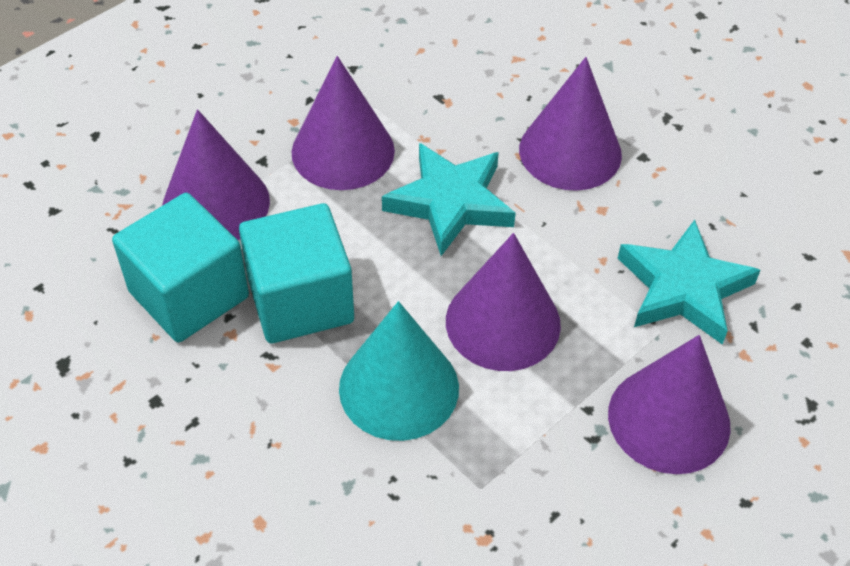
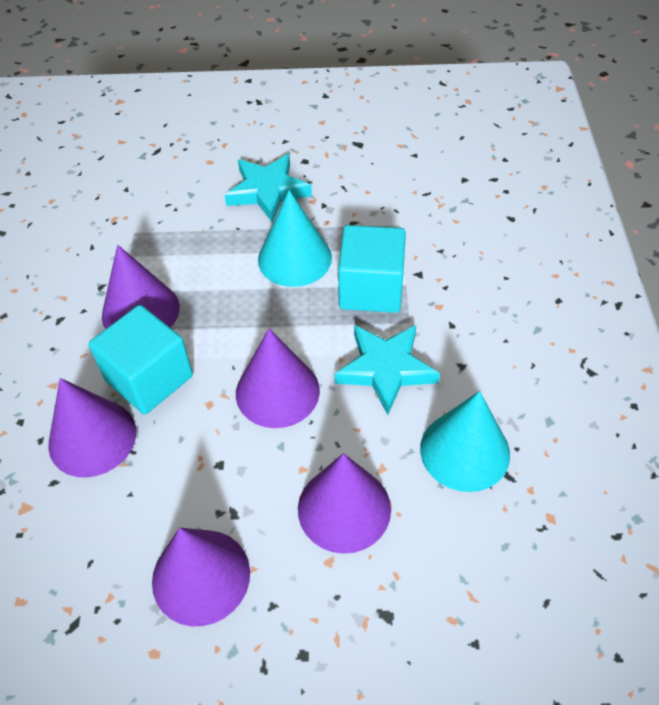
turquoise cone: 1 -> 2

